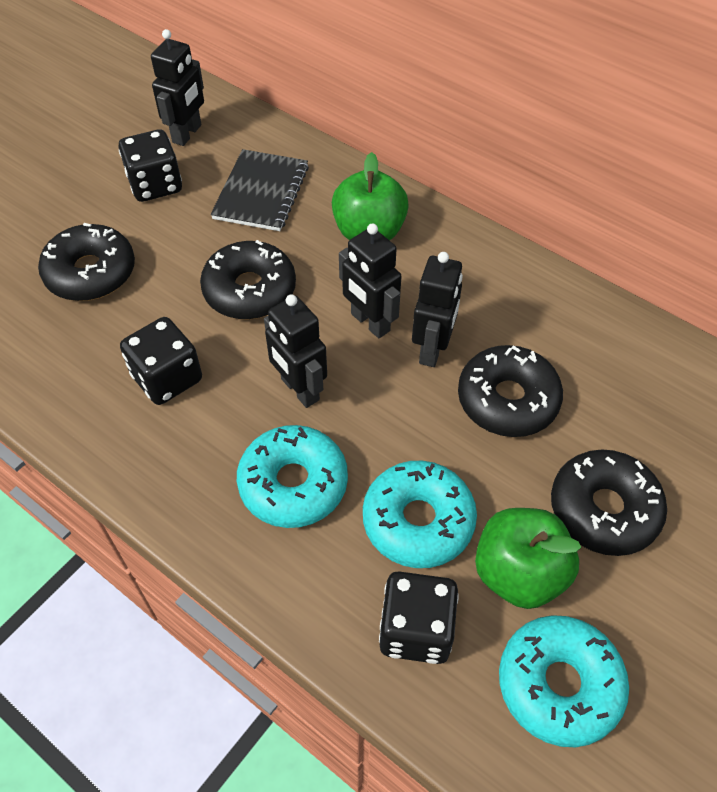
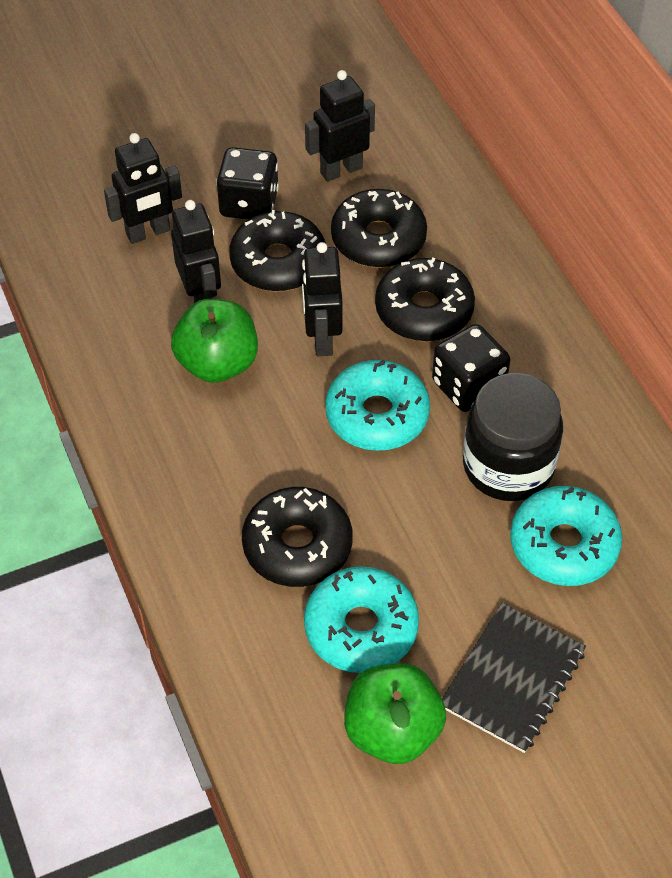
black dice: 3 -> 2
black jar: 0 -> 1

